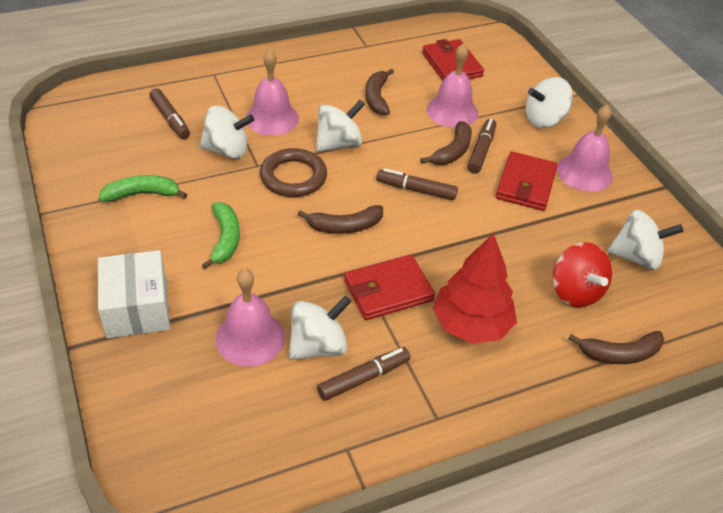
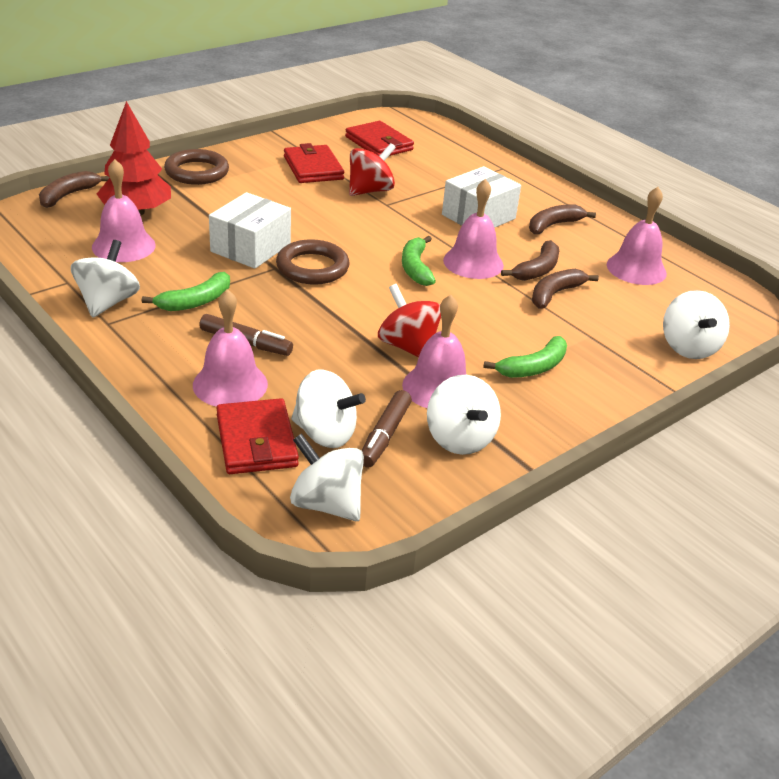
brown marker: 4 -> 2
brown ring: 1 -> 2
green banana: 2 -> 3
pink bell: 4 -> 5
red spinning top: 1 -> 2
white box: 1 -> 2

